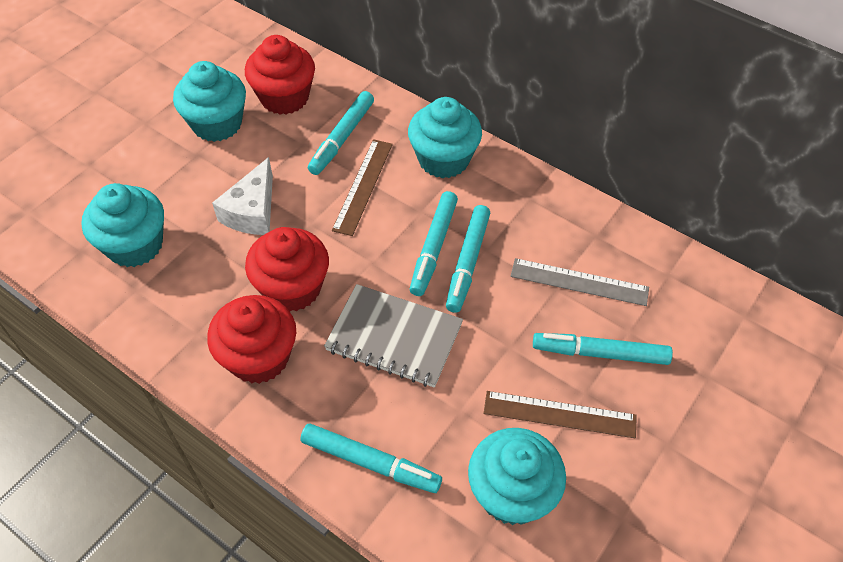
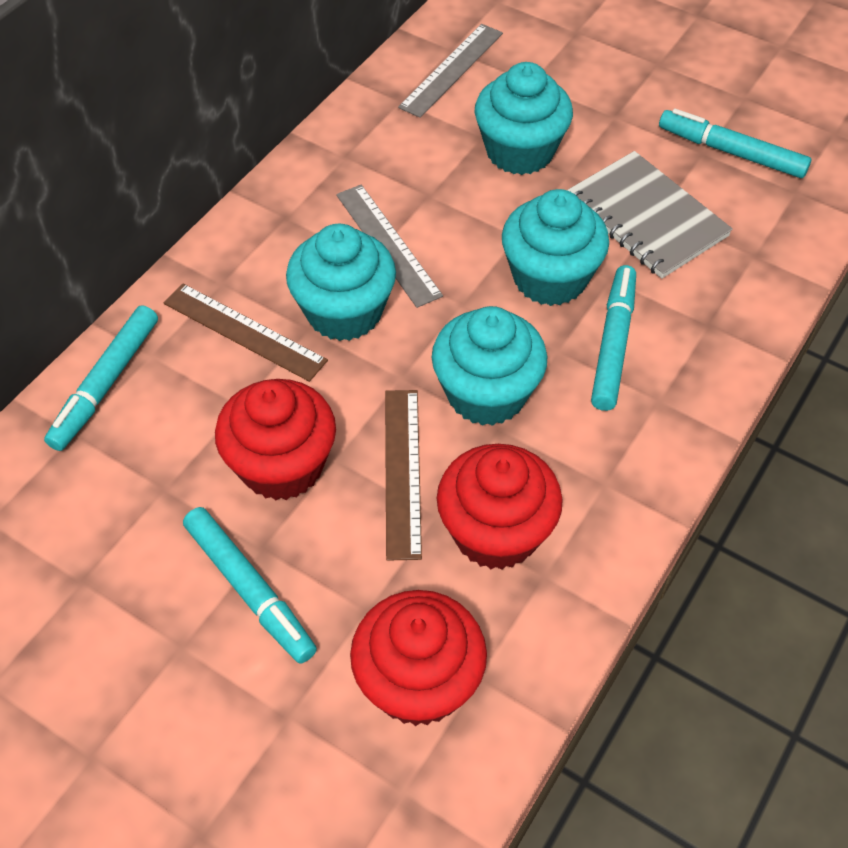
grey ruler: 1 -> 2
turquoise marker: 5 -> 4
white cheese: 1 -> 0

